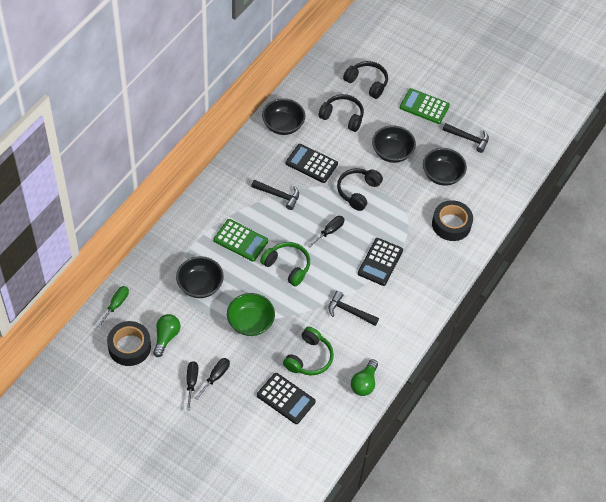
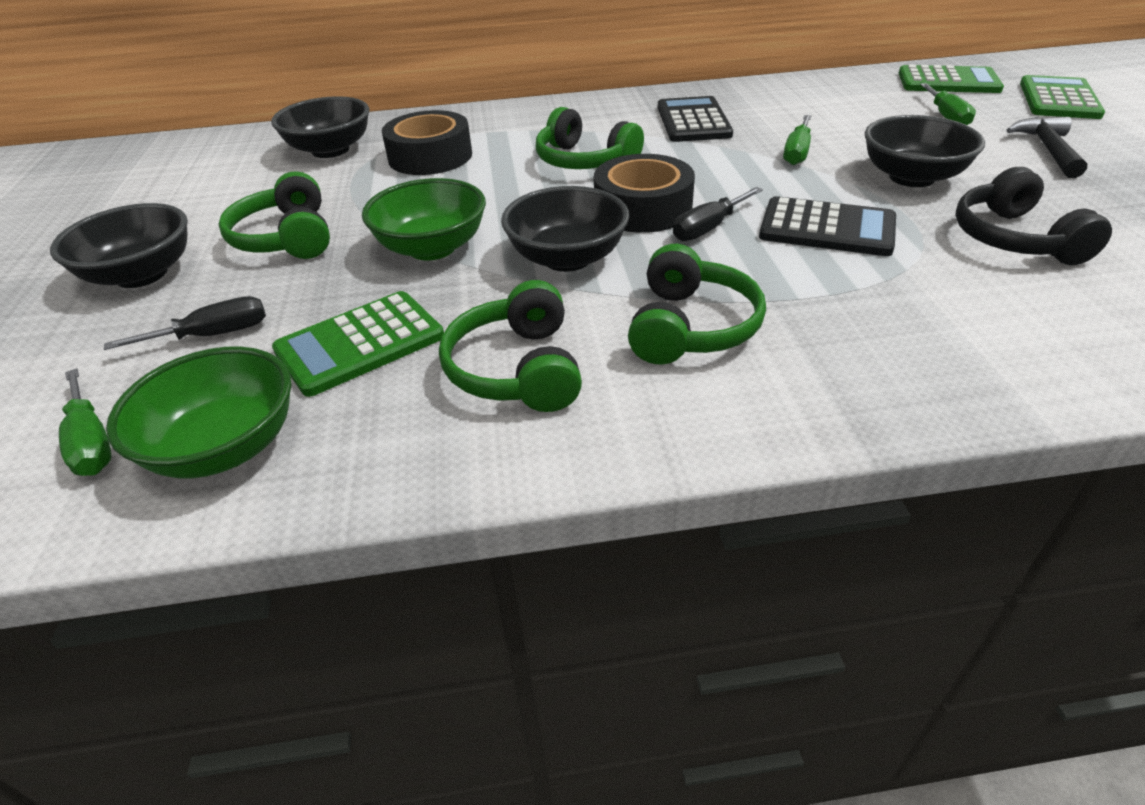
black calculator: 3 -> 2
black hammer: 3 -> 1
black headphones: 3 -> 1
black screwdriver: 3 -> 2
green bowl: 1 -> 2
green calculator: 2 -> 3
green headphones: 2 -> 4
green light bulb: 2 -> 0
green screwdriver: 1 -> 3

